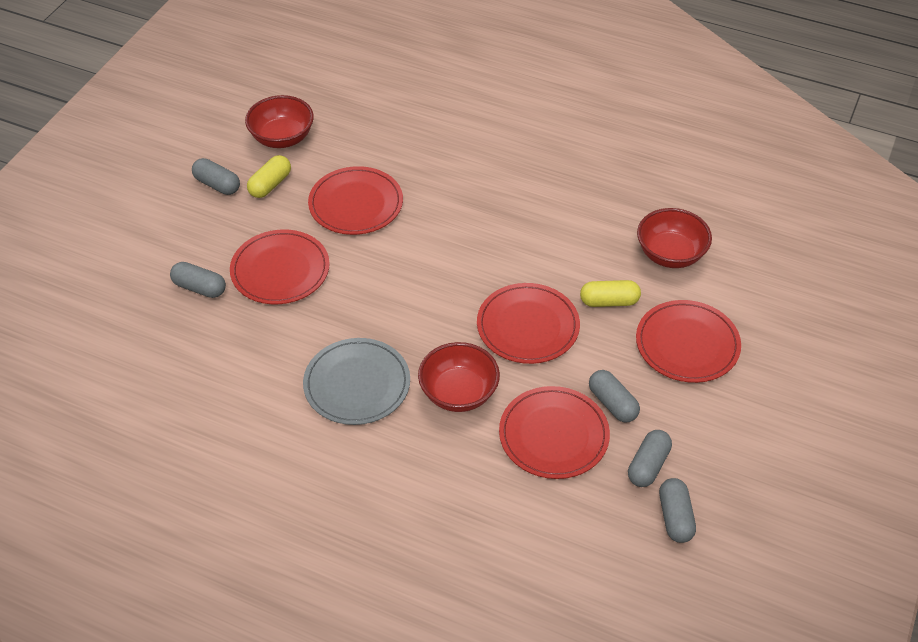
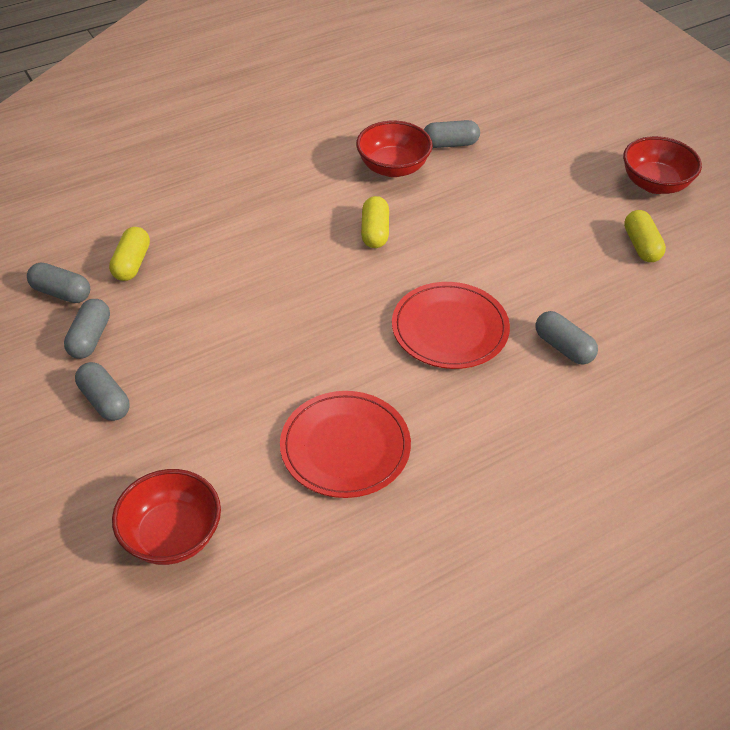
grey plate: 1 -> 0
red plate: 5 -> 2
yellow capsule: 2 -> 3

